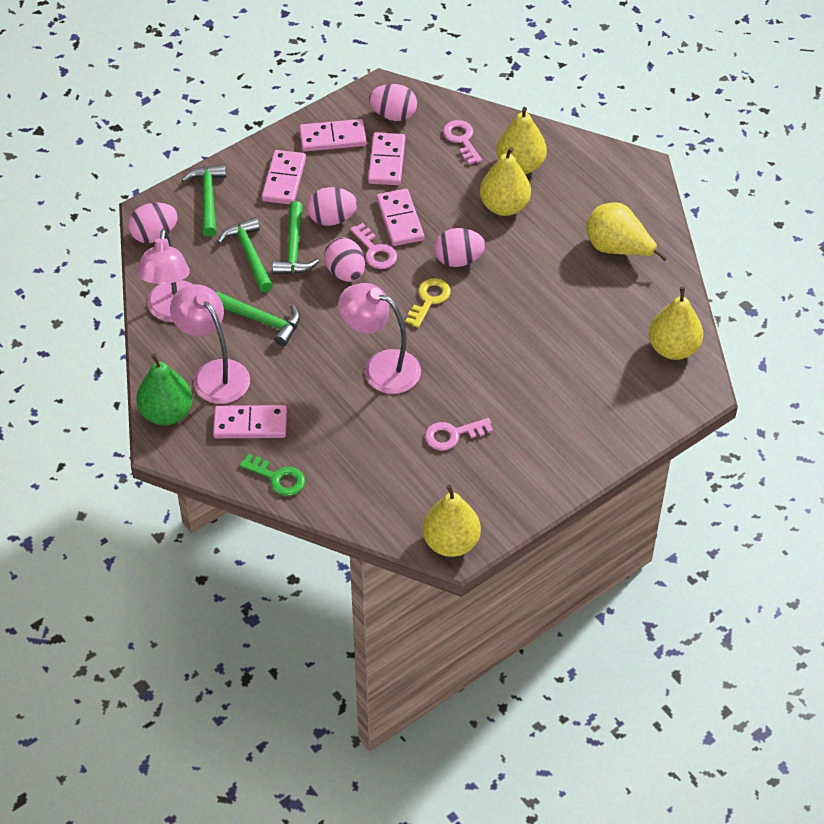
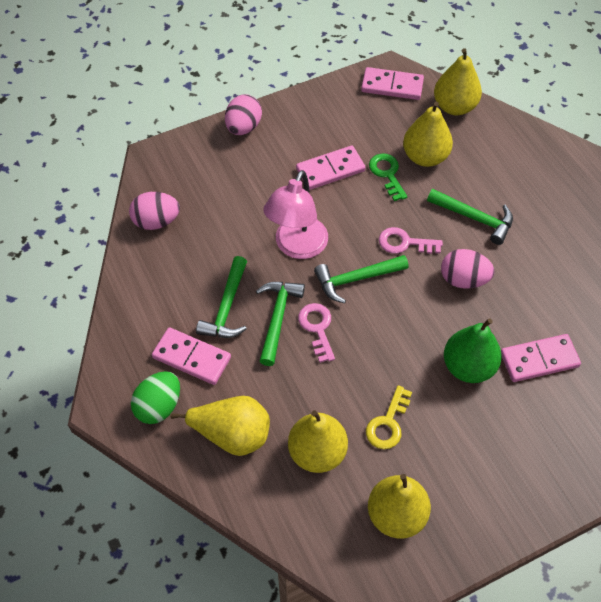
green egg: 0 -> 1
pink domino: 5 -> 4
pink egg: 5 -> 3
pink key: 3 -> 2
pink lamp: 3 -> 1

